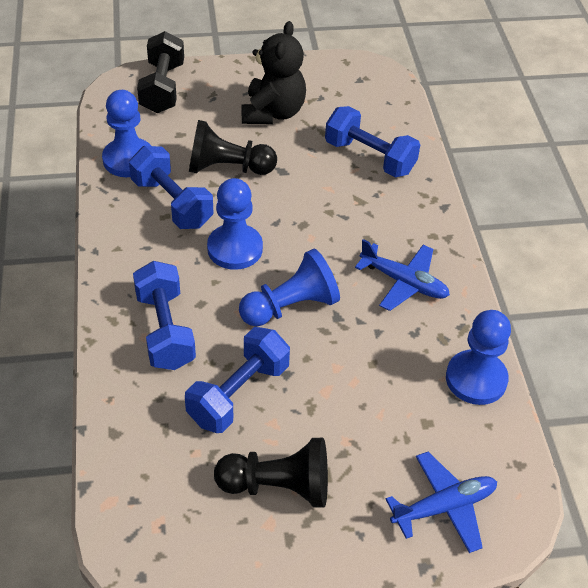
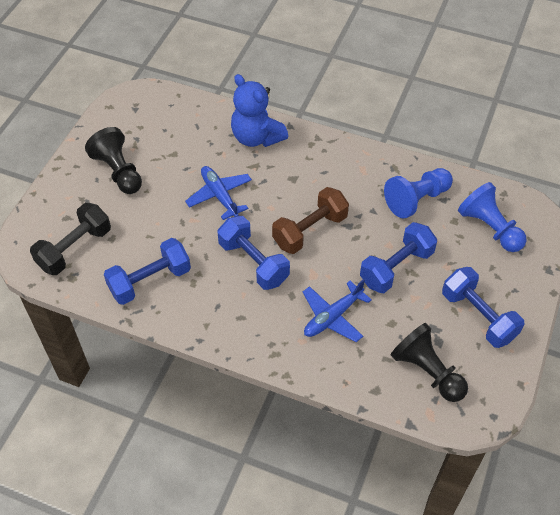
black teddy bear: 1 -> 0
blue pawn: 4 -> 2
blue teddy bear: 0 -> 1
brown dumbbell: 0 -> 1

